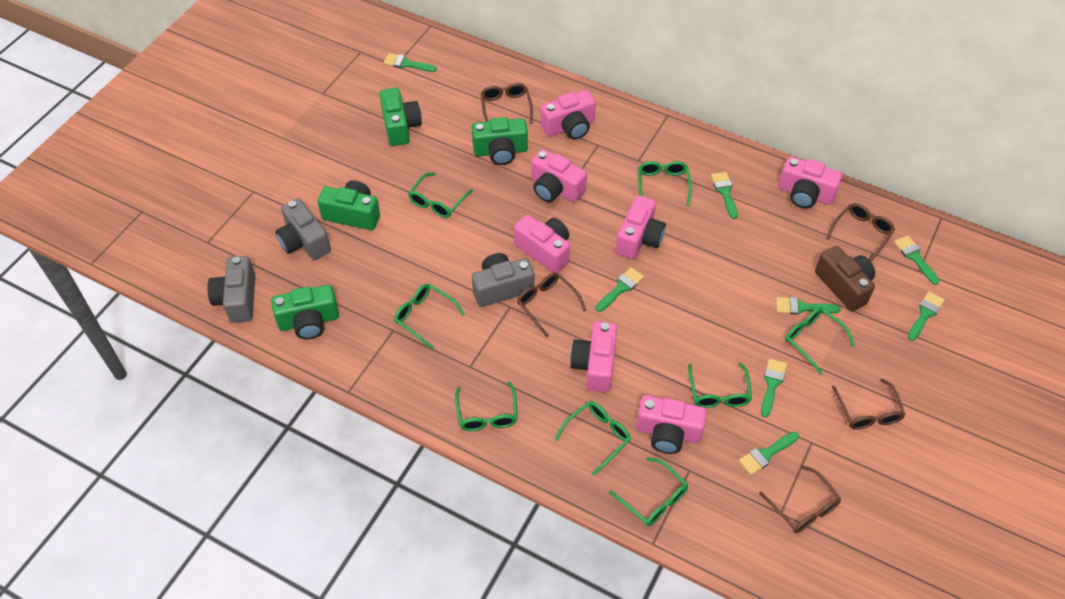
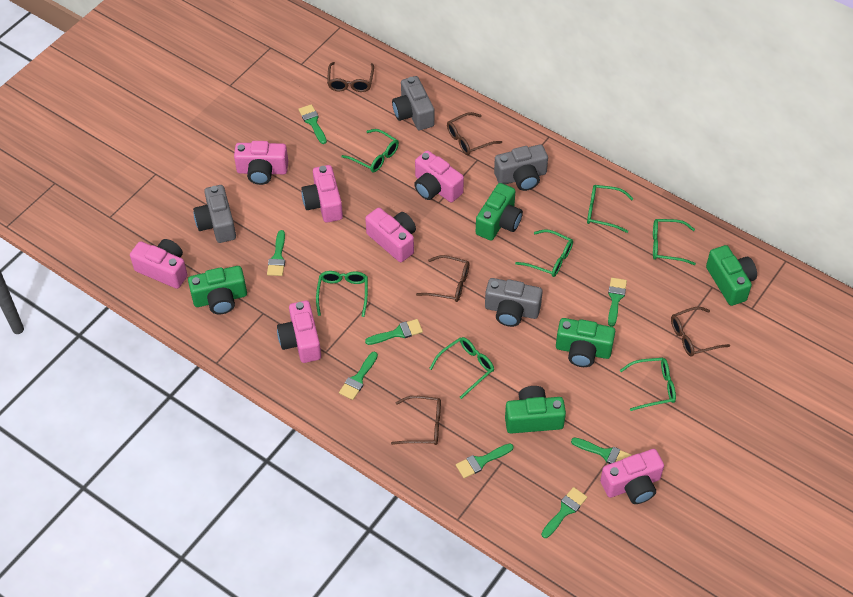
brown camera: 1 -> 0
green camera: 4 -> 5
green glasses: 8 -> 7
grey camera: 3 -> 4

